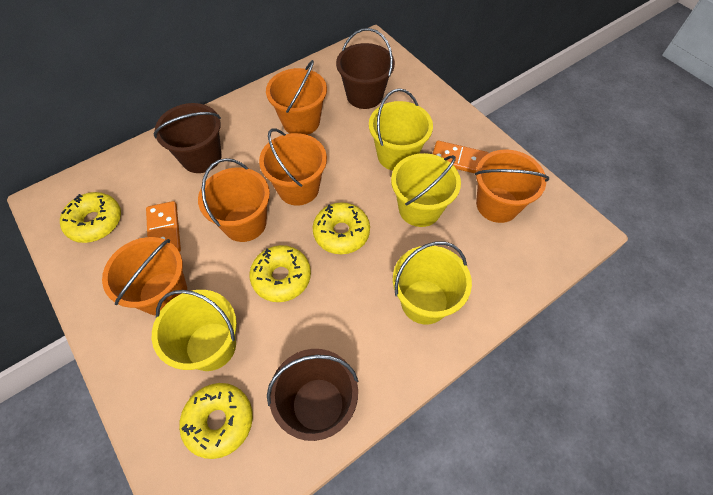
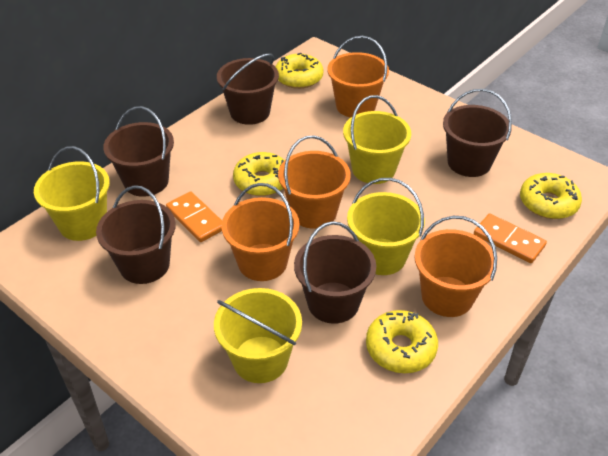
brown bucket: 3 -> 5
orange bucket: 5 -> 4

